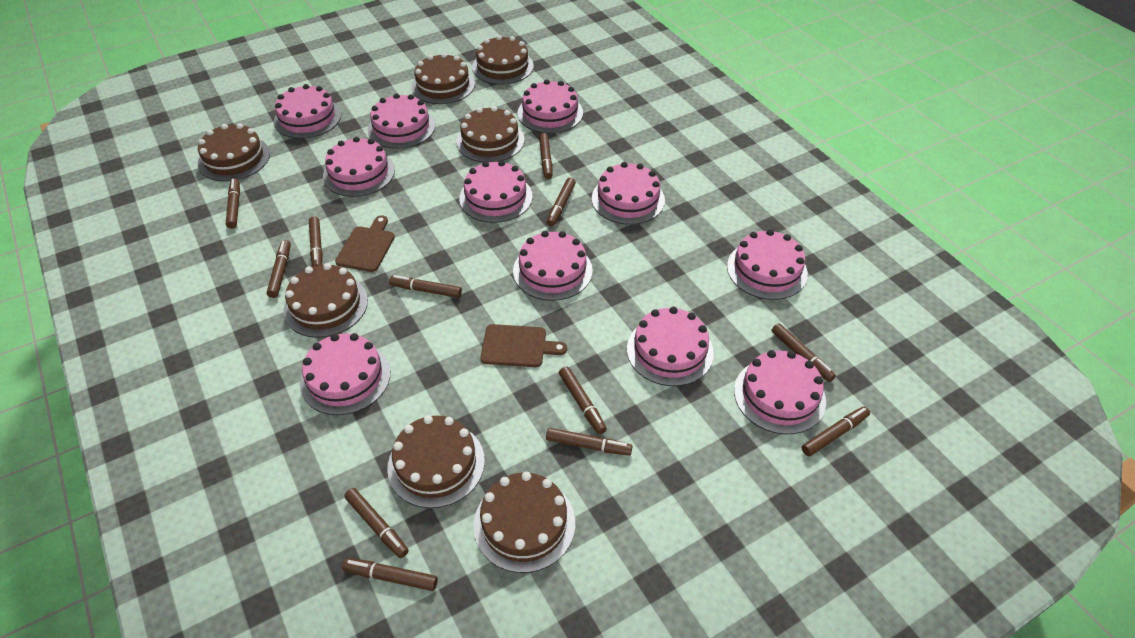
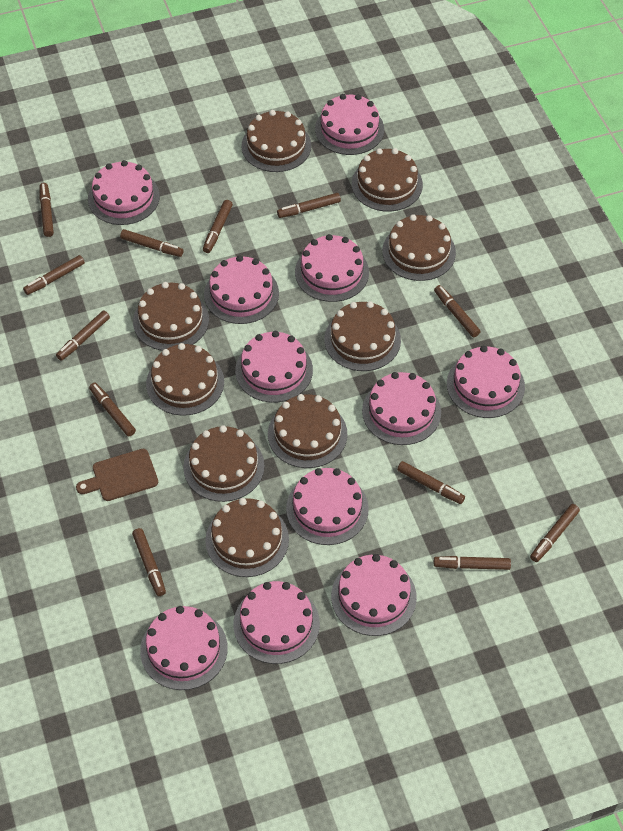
brown cake: 7 -> 9
brown cutting board: 2 -> 1

